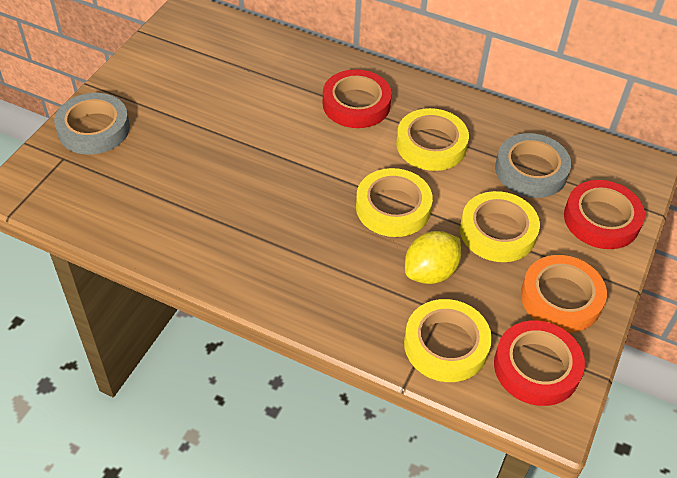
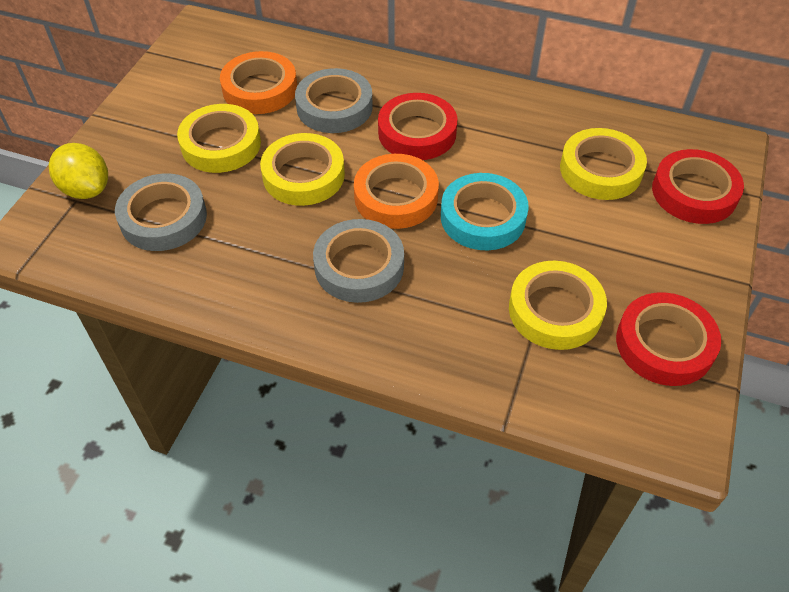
grey tape: 2 -> 3
orange tape: 1 -> 2
turquoise tape: 0 -> 1

